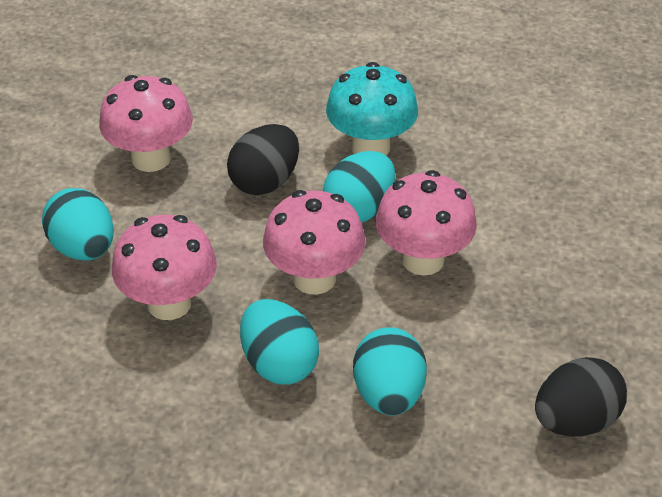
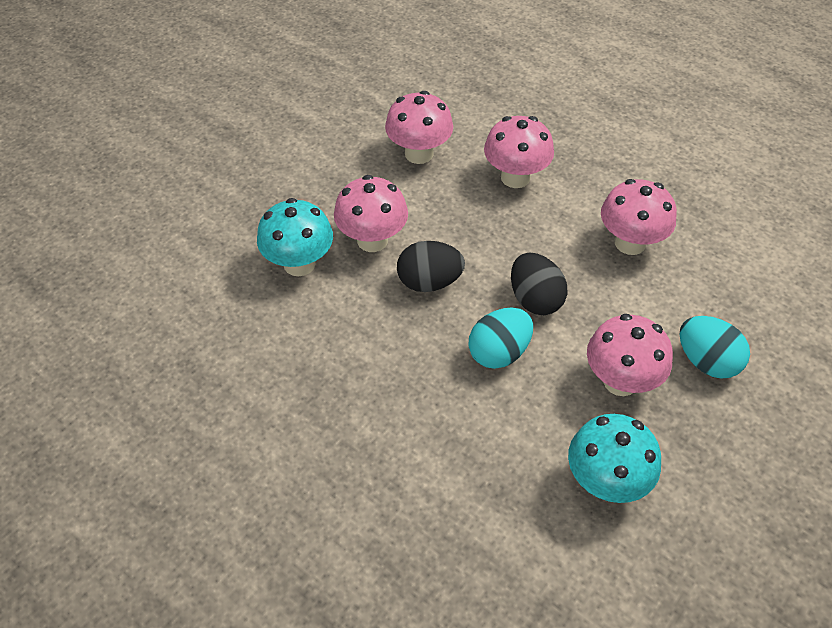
pink mushroom: 4 -> 5
turquoise egg: 4 -> 2
turquoise mushroom: 1 -> 2

